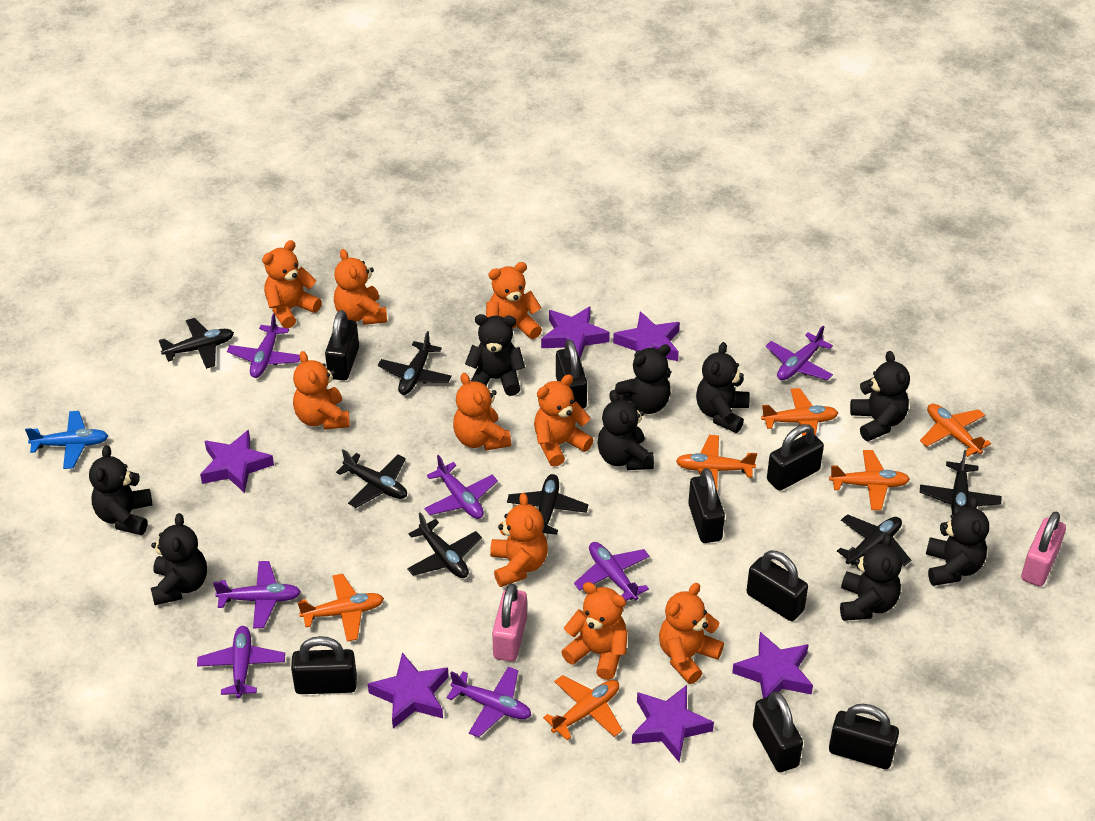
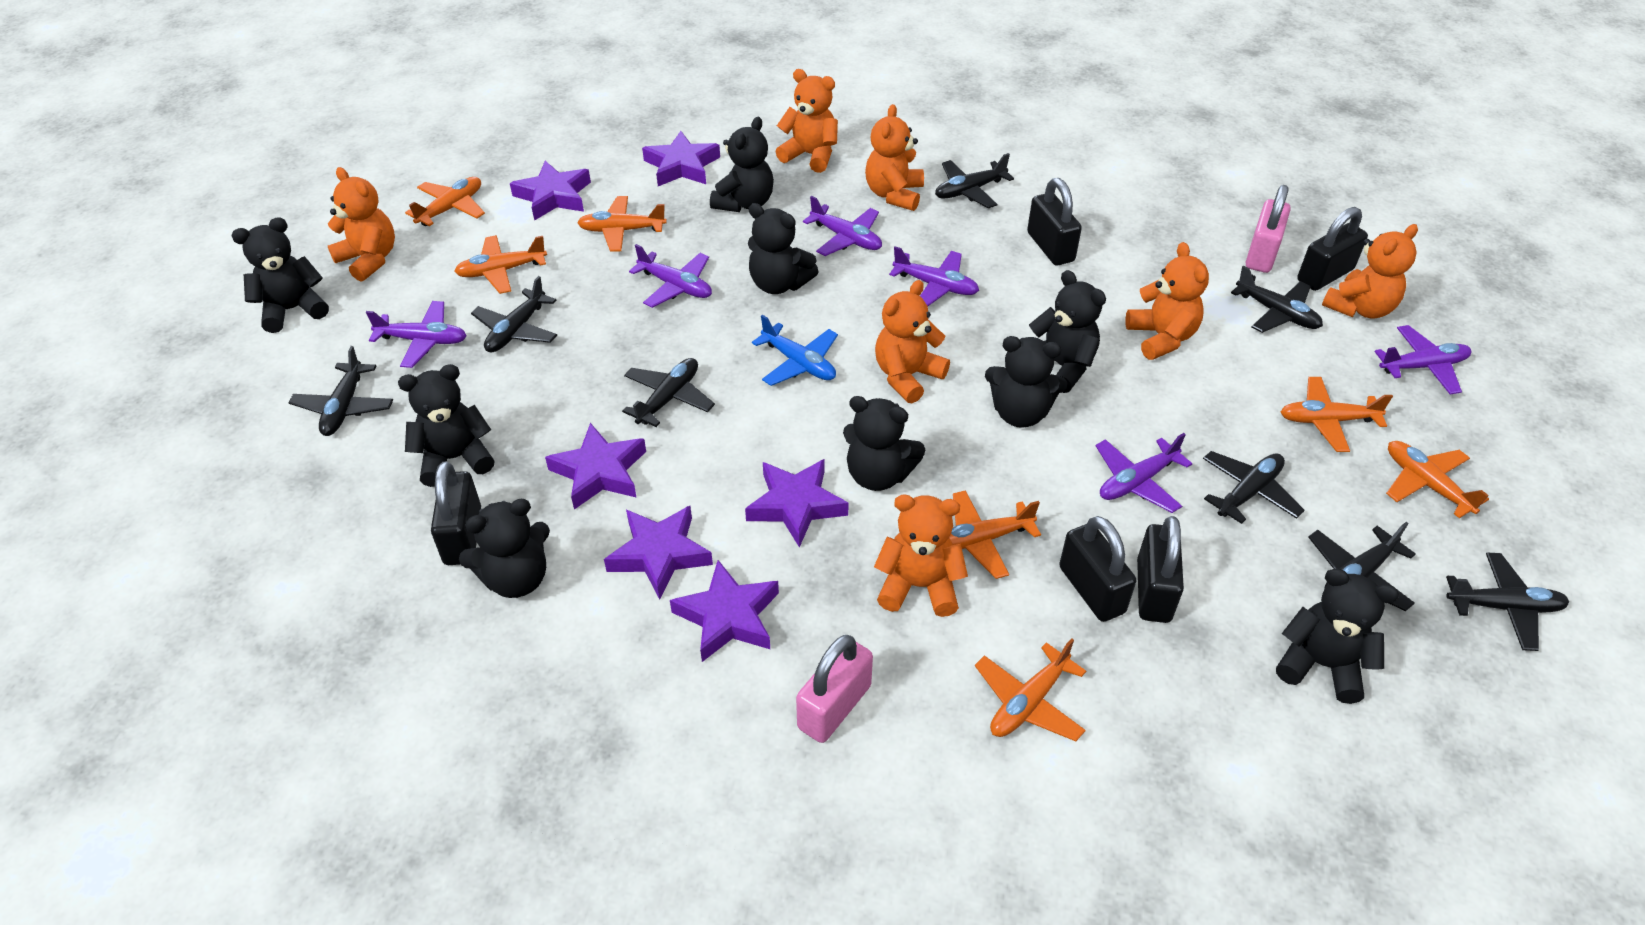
black padlock: 8 -> 5
black plane: 7 -> 8
orange plane: 6 -> 7
orange teddy bear: 9 -> 7
purple plane: 7 -> 6

